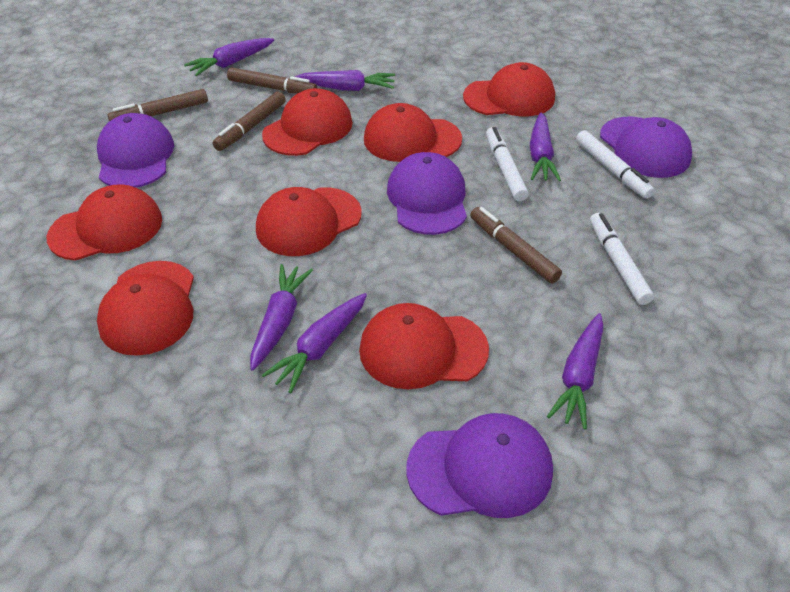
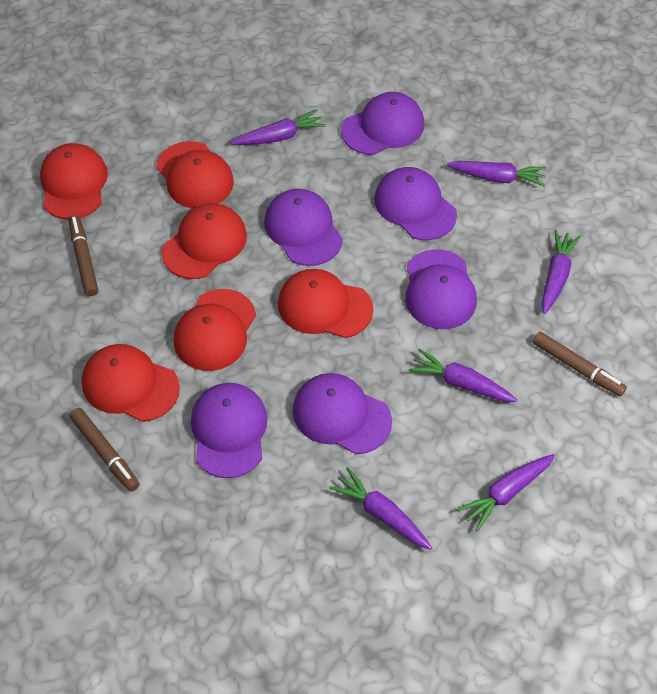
brown marker: 4 -> 3
purple cap: 4 -> 6
red cap: 7 -> 6
white marker: 3 -> 0

